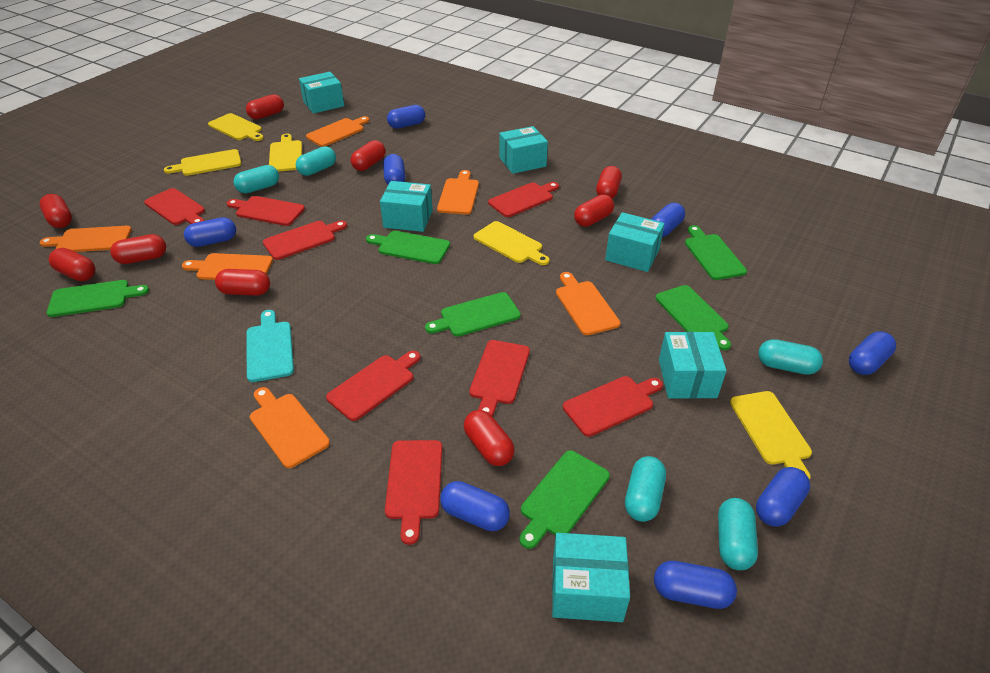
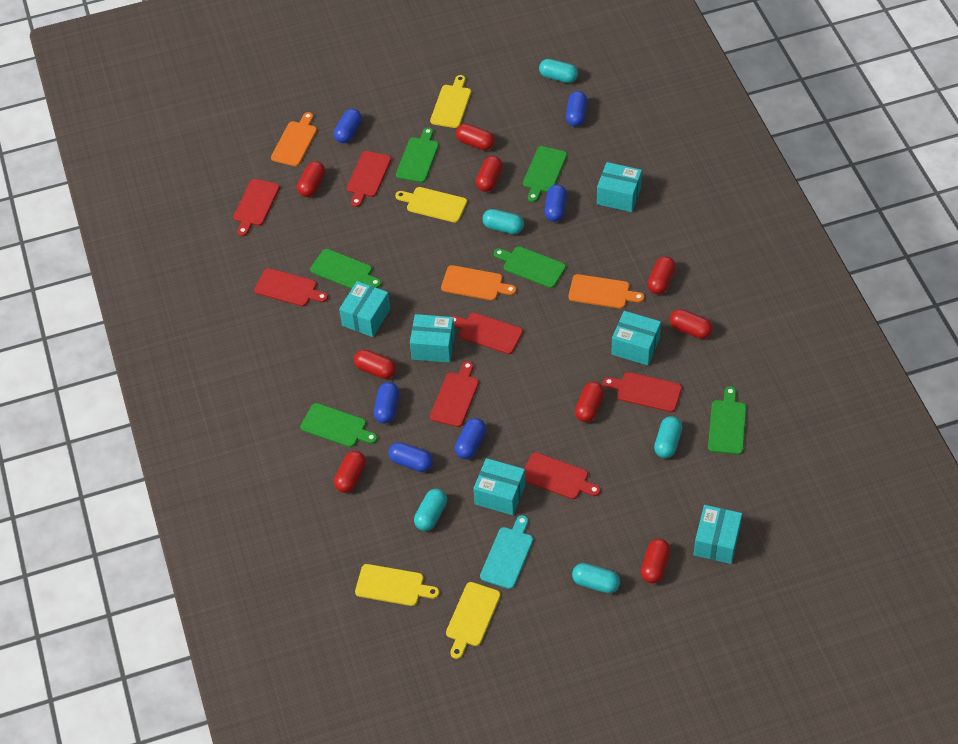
blue capsule: 8 -> 6
orange cutting board: 6 -> 3
red cutting board: 8 -> 7
yellow cutting board: 5 -> 4

